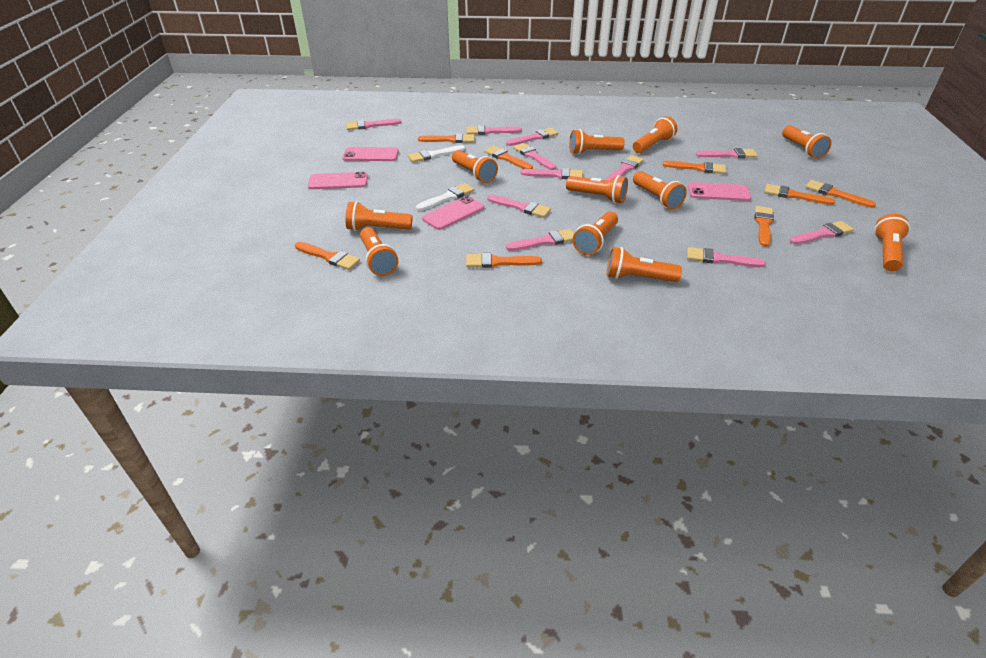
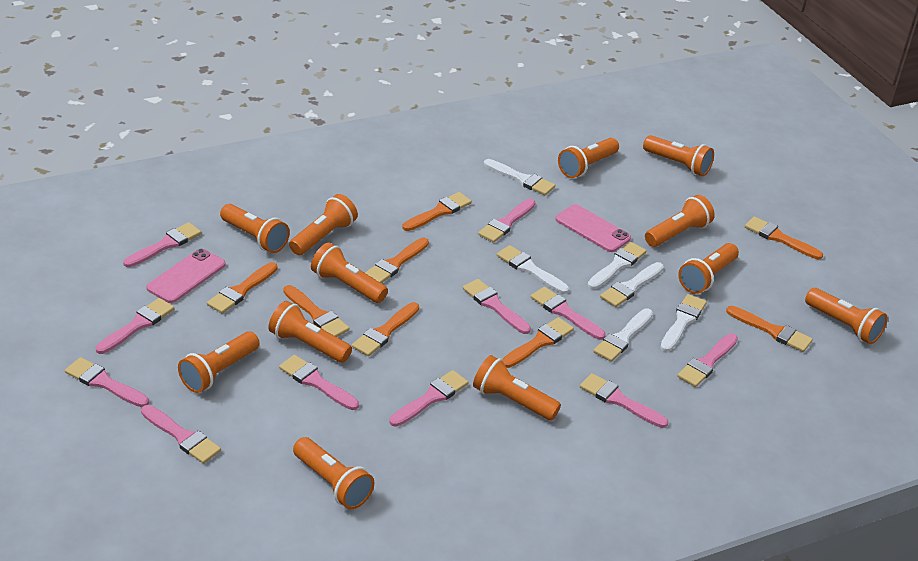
orange flashlight: 11 -> 12
pink phone: 4 -> 2
white brush: 2 -> 6

